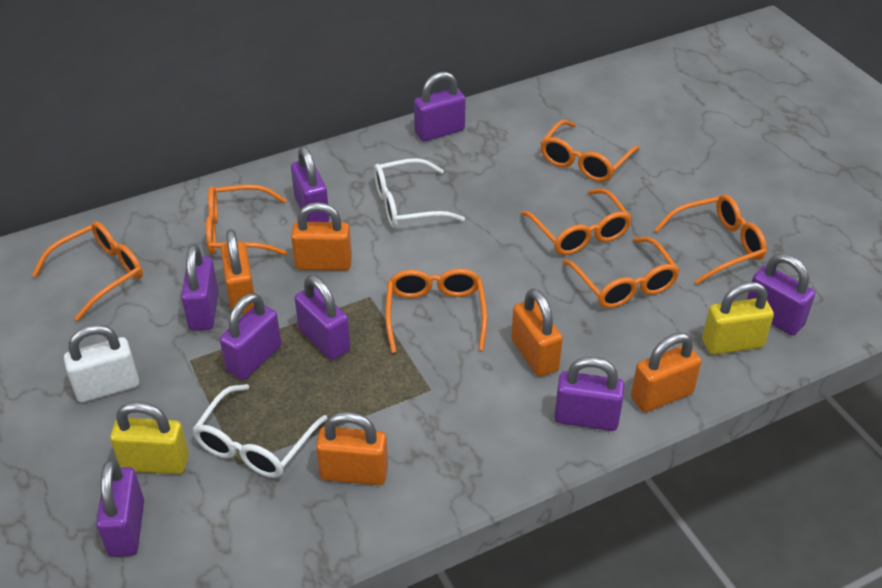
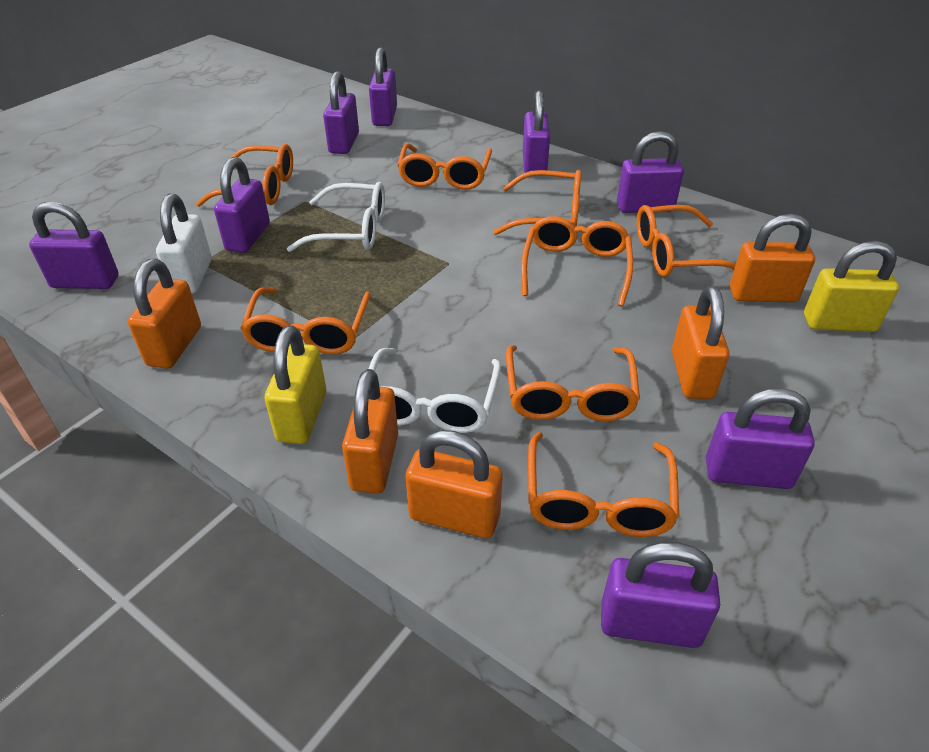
orange glasses: 7 -> 8

